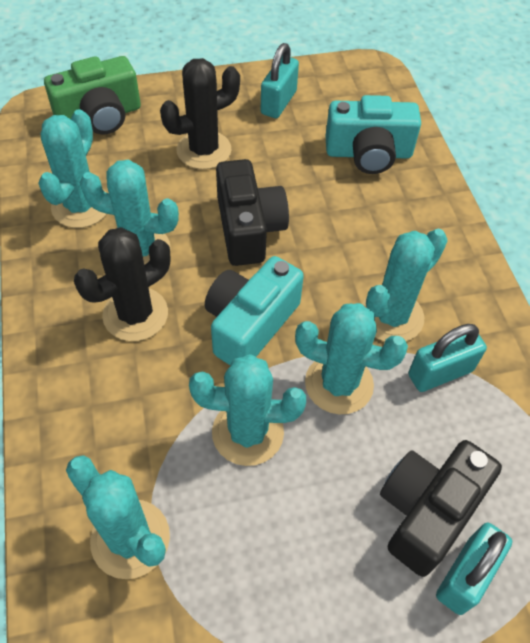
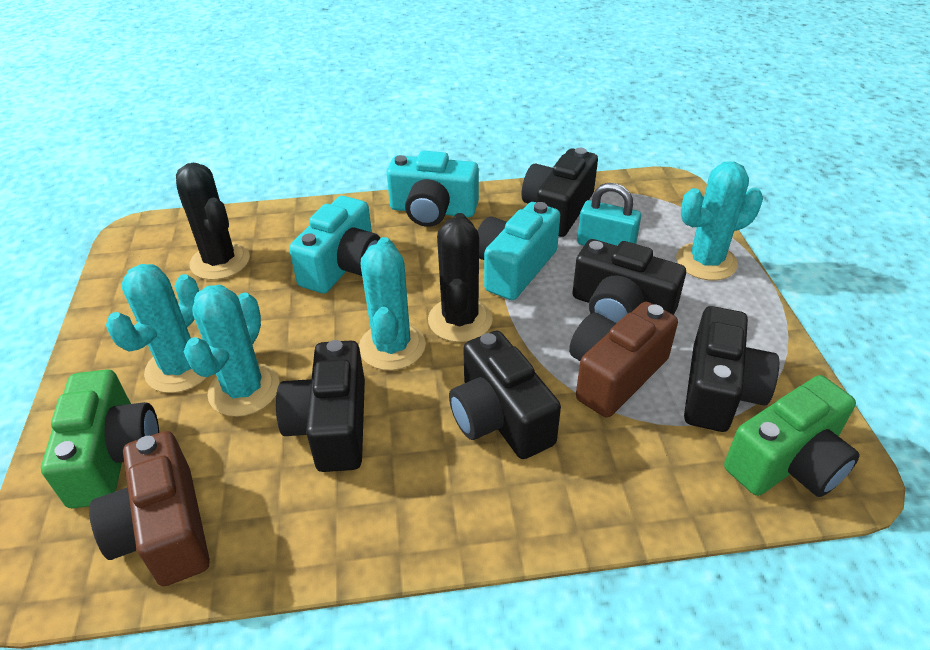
black camera: 2 -> 5
brown camera: 0 -> 2
green camera: 1 -> 2
turquoise cactus: 6 -> 4
turquoise camera: 2 -> 3
turquoise padlock: 3 -> 1

